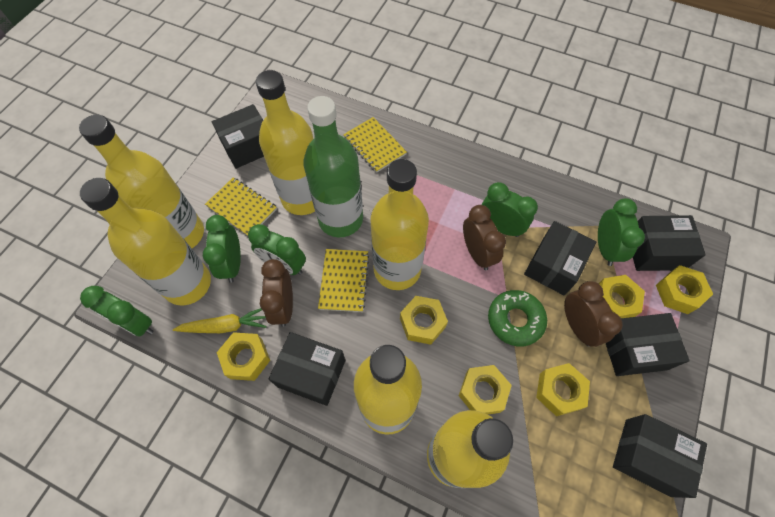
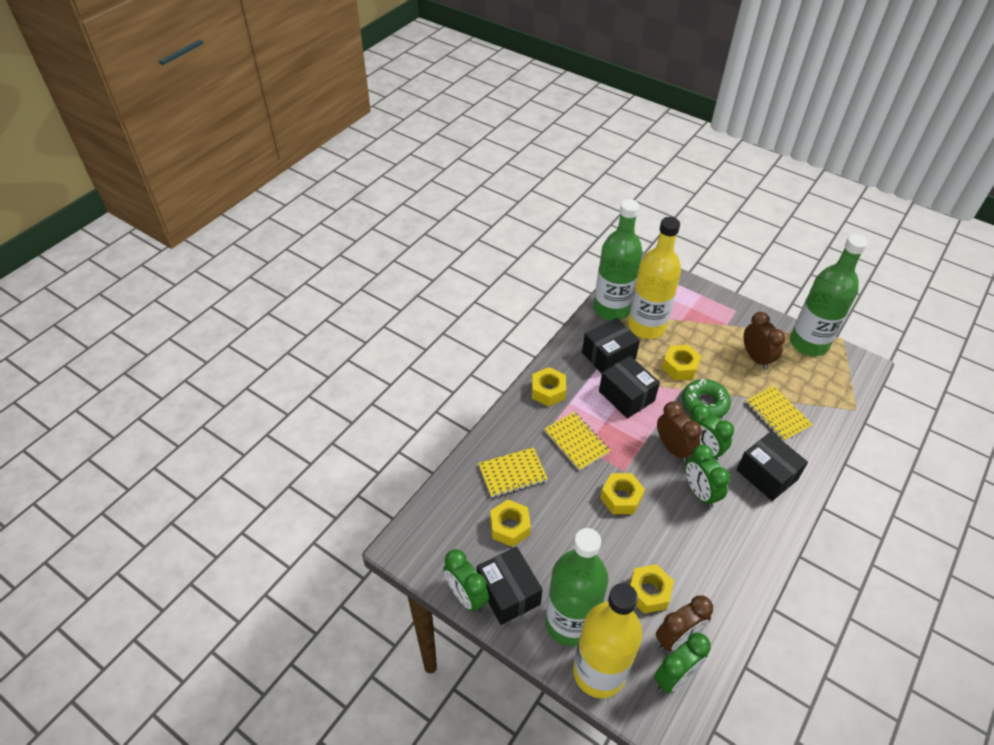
black box: 6 -> 4
green bottle: 1 -> 3
green clock: 5 -> 4
yellow bottle: 6 -> 2
yellow carrot: 1 -> 0
yellow nut: 6 -> 5

